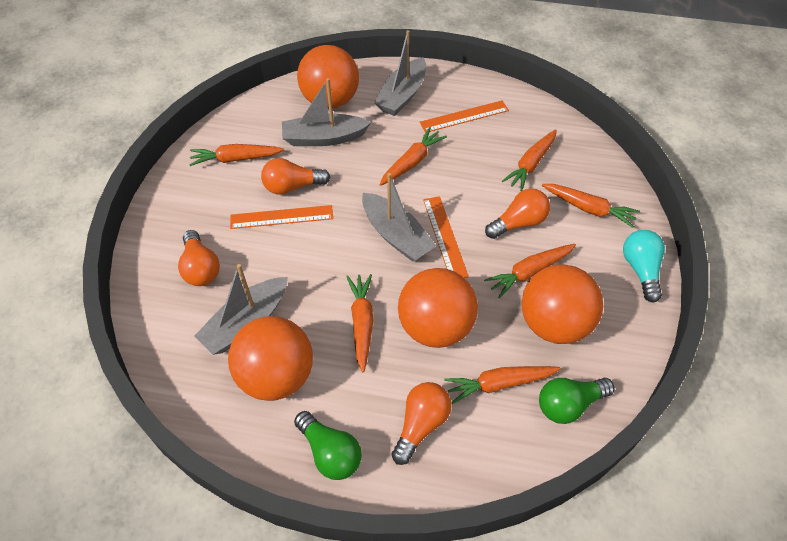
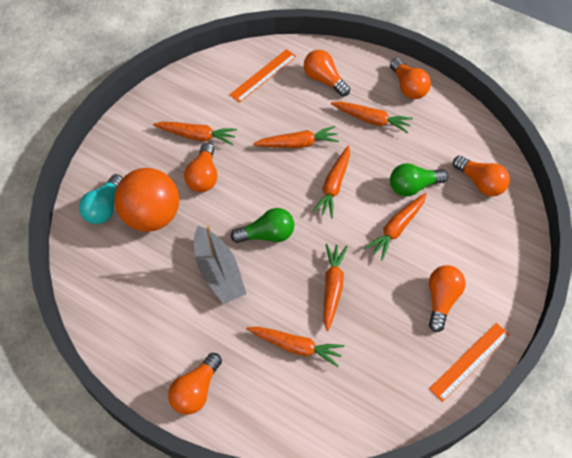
grey boat: 4 -> 1
orange ball: 4 -> 1
orange light bulb: 4 -> 6
orange ruler: 3 -> 2

